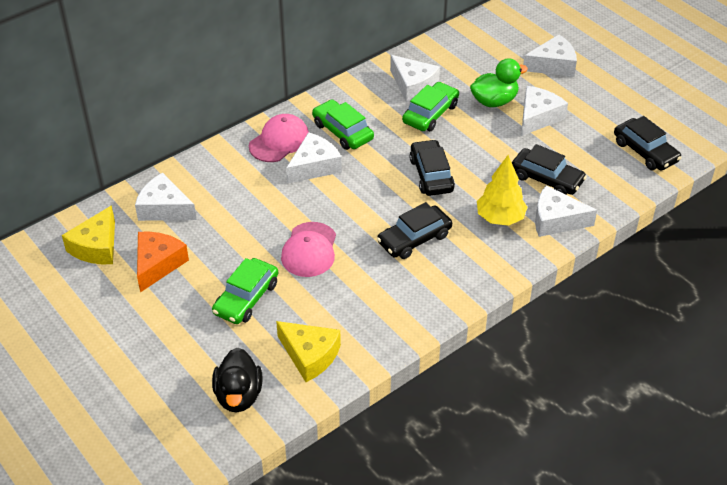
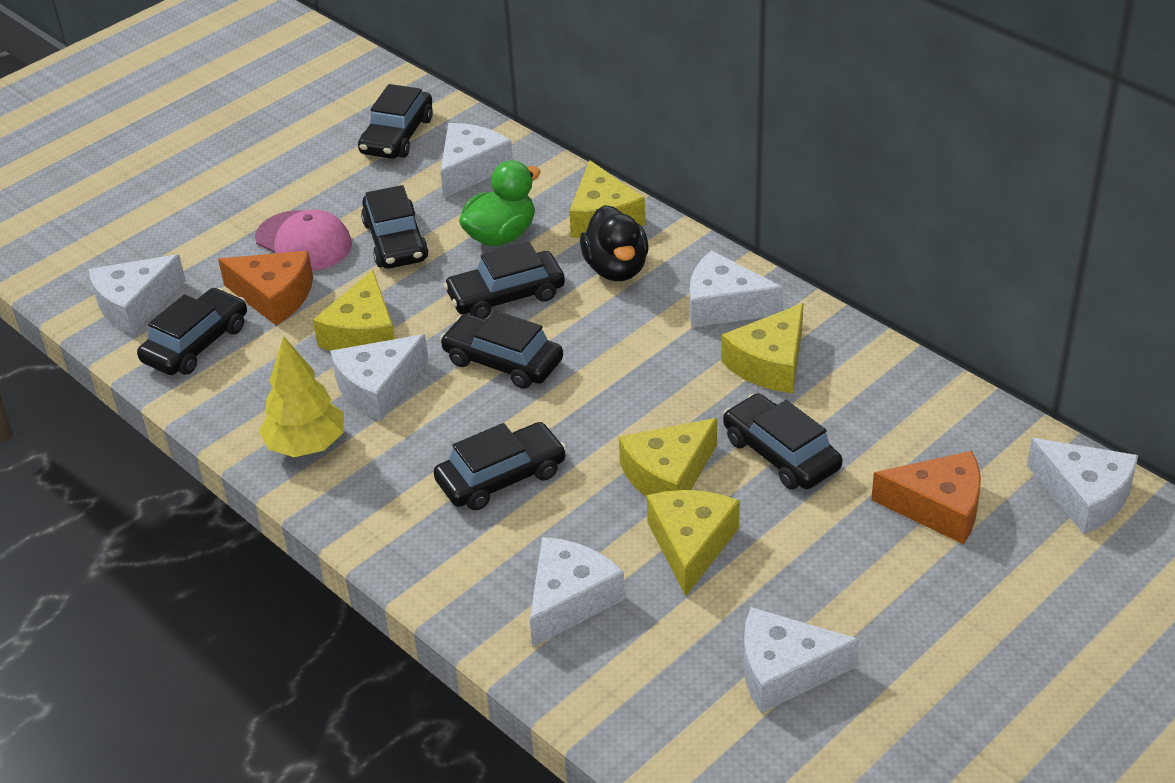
black car: 4 -> 7
green car: 3 -> 0
orange cheese: 1 -> 2
pink cap: 2 -> 1
white cheese: 6 -> 7
yellow cheese: 2 -> 5

